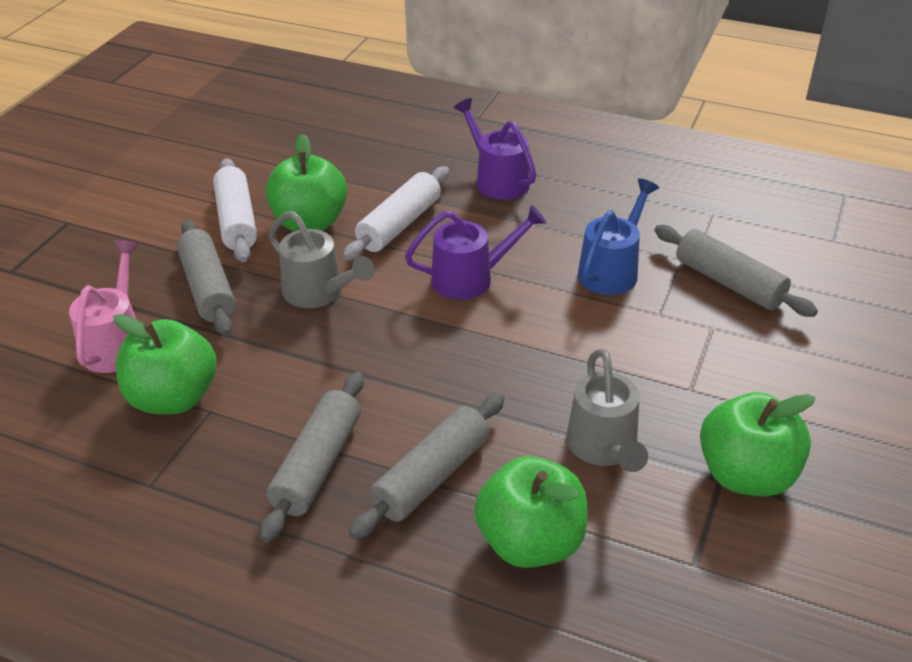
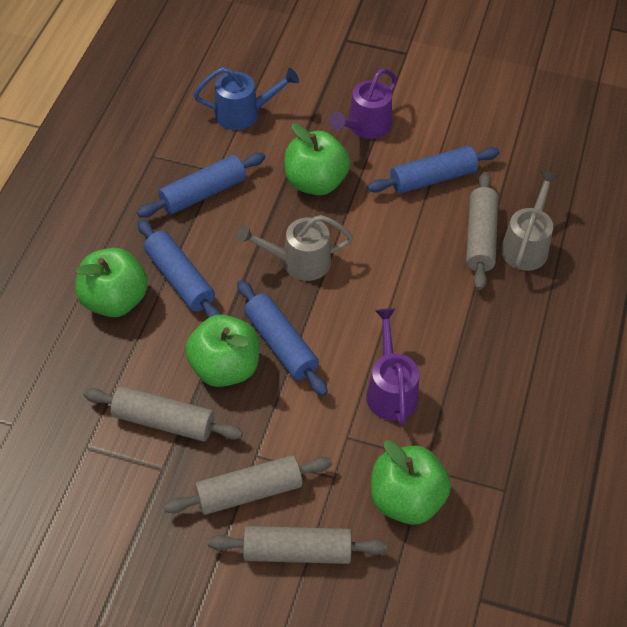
blue rolling pin: 0 -> 4
pink watering can: 1 -> 0
white rolling pin: 2 -> 0

